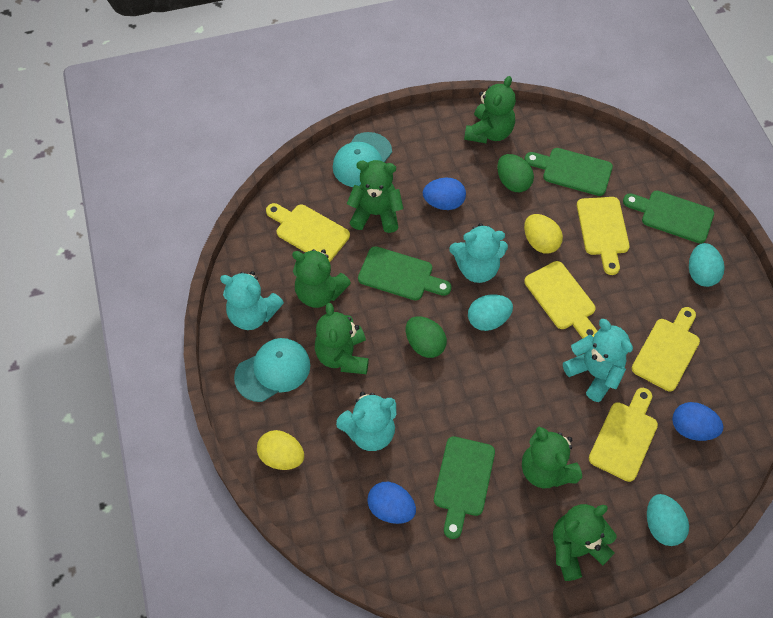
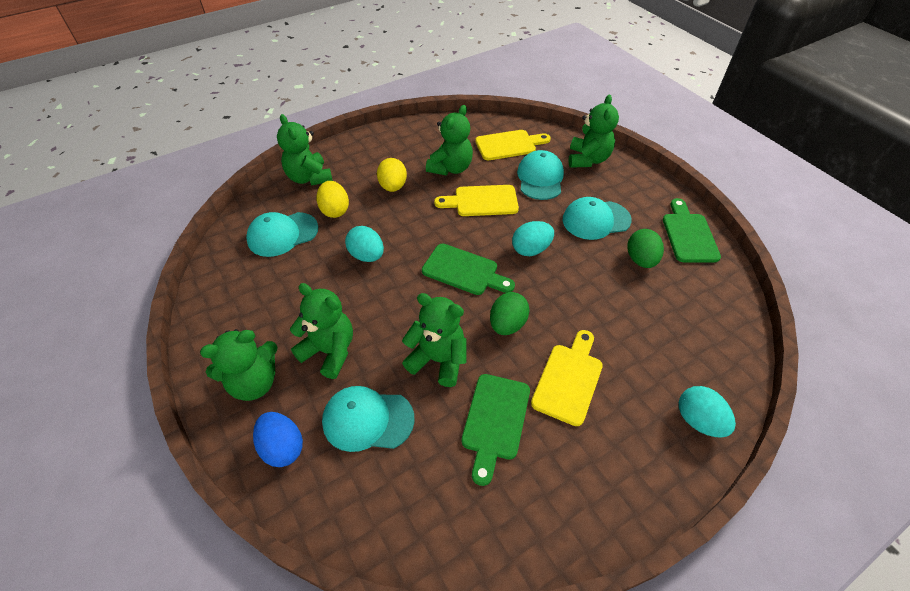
blue egg: 3 -> 1
green cutting board: 4 -> 3
turquoise cap: 2 -> 4
turquoise teddy bear: 4 -> 0
yellow cutting board: 5 -> 3

